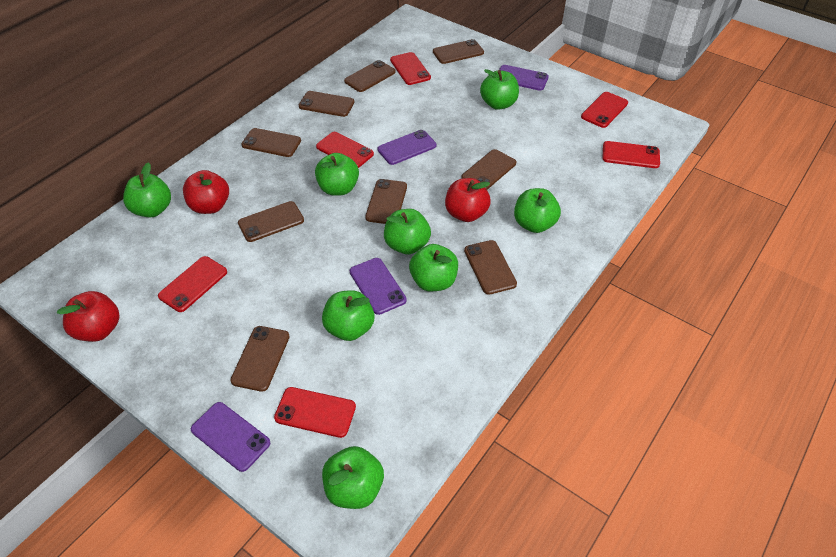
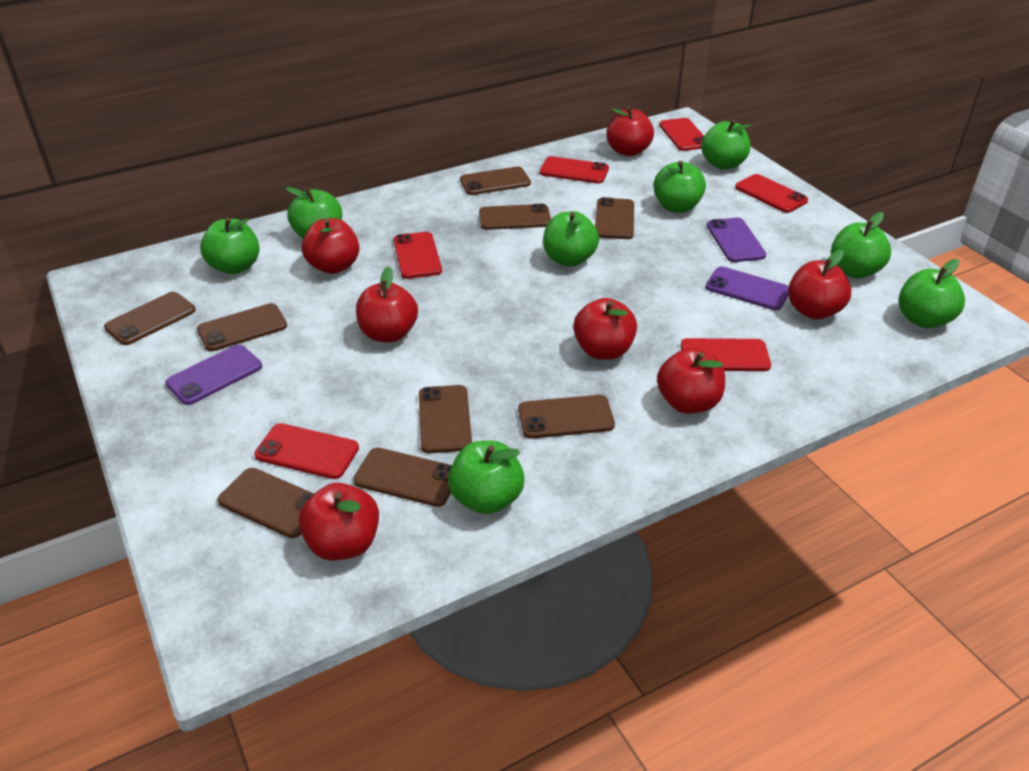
purple phone: 4 -> 3
red apple: 3 -> 7

